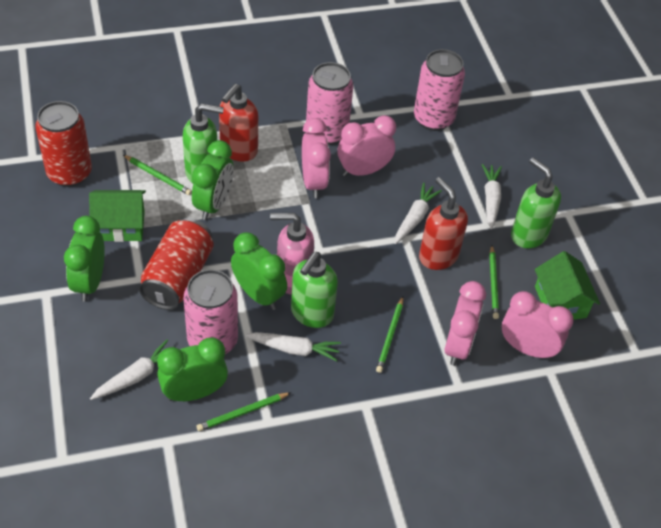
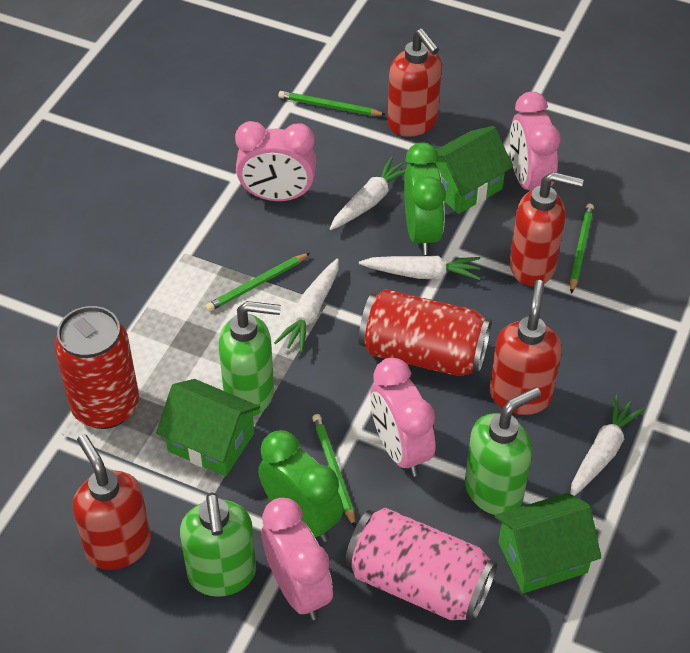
green clock: 4 -> 2
green house: 2 -> 3
pink can: 3 -> 1
pink soap dispenser: 1 -> 0
red soap dispenser: 2 -> 4

